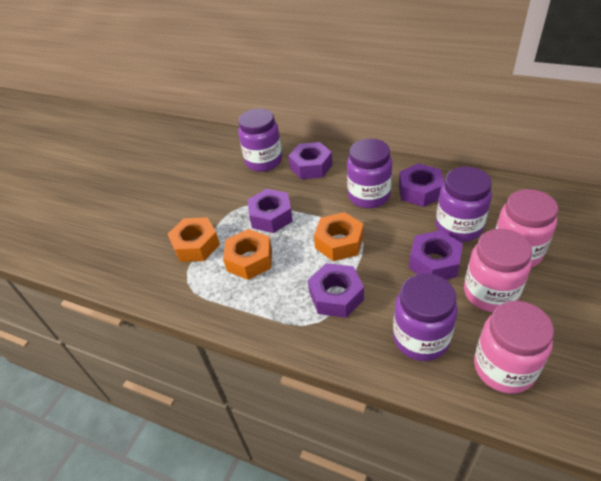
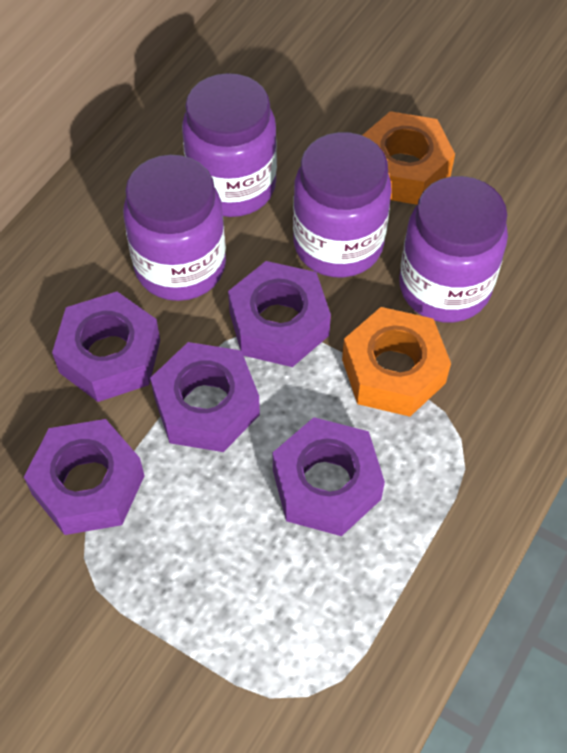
orange nut: 3 -> 2
pink jar: 3 -> 0

